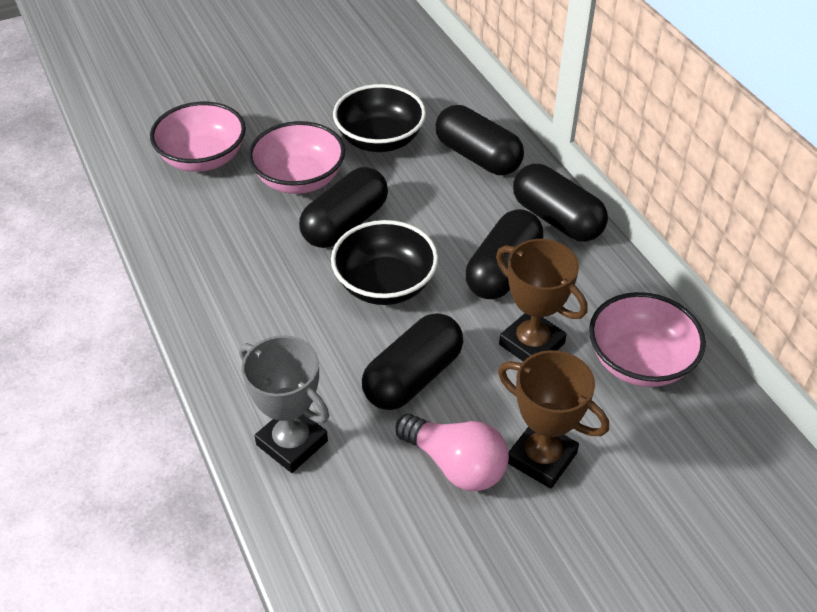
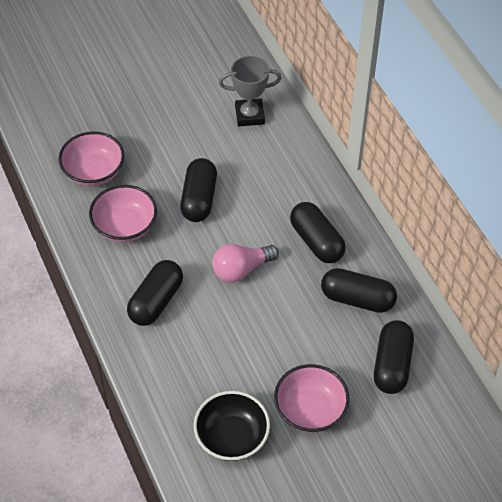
black bowl: 2 -> 1
brown trophy: 2 -> 0

